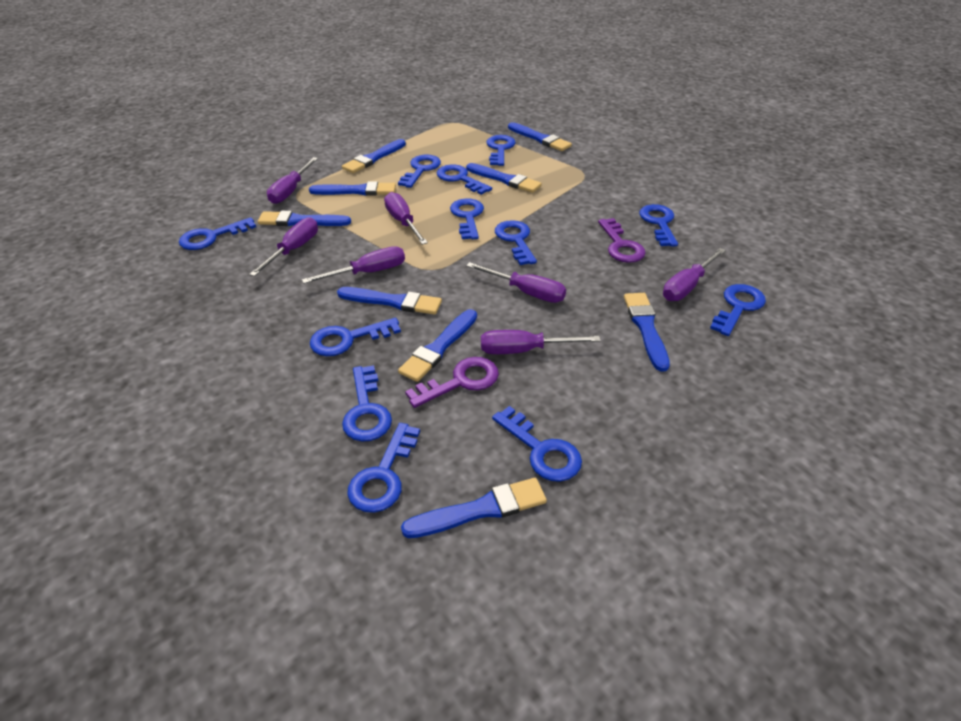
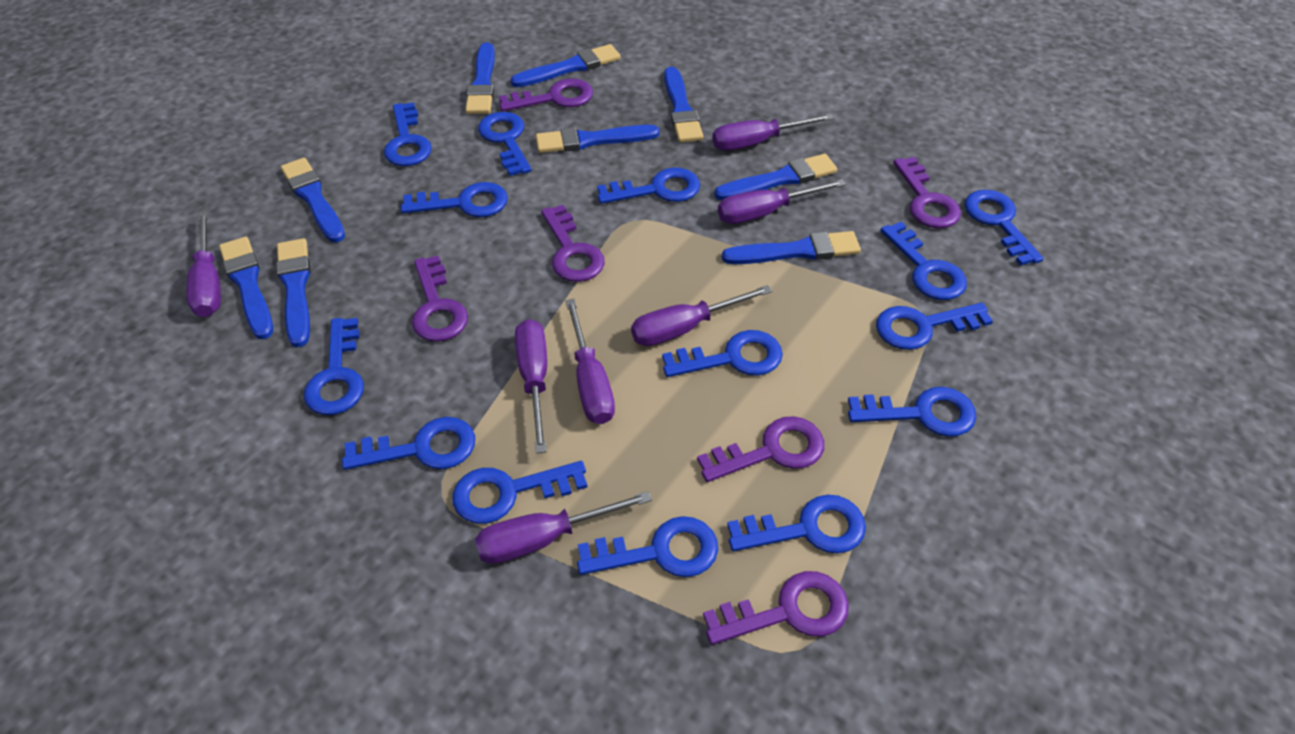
blue key: 12 -> 14
purple key: 2 -> 6

